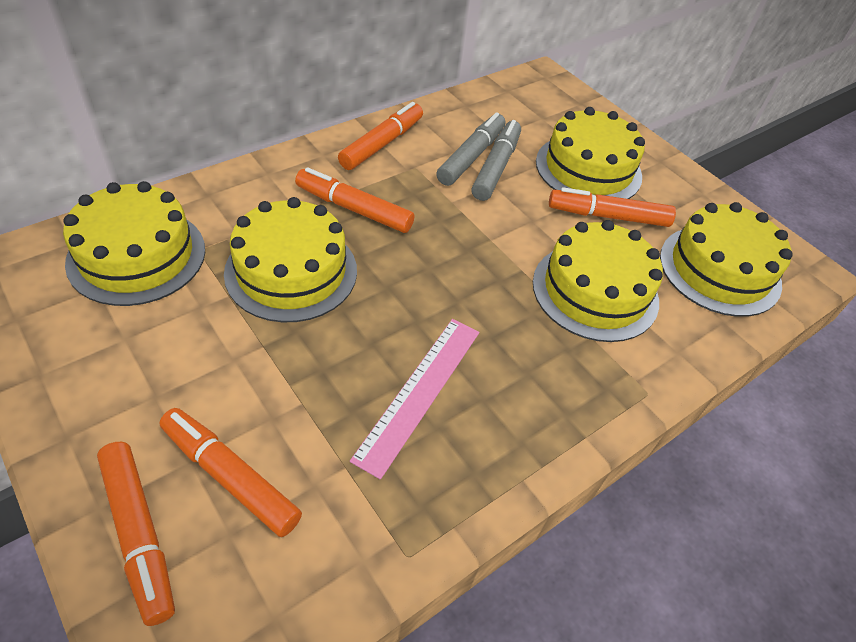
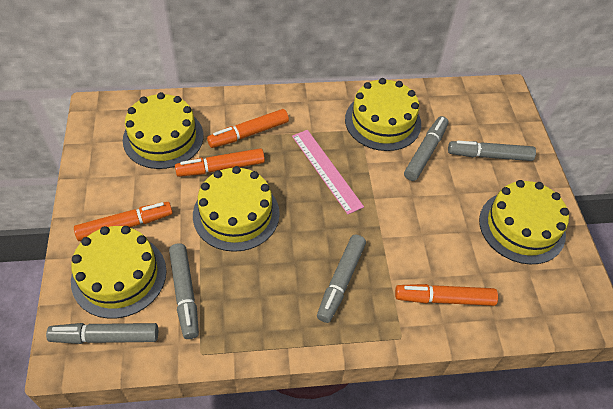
grey marker: 2 -> 5
orange marker: 5 -> 4

